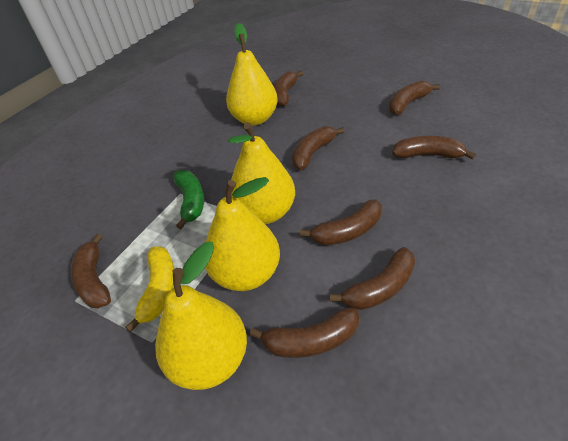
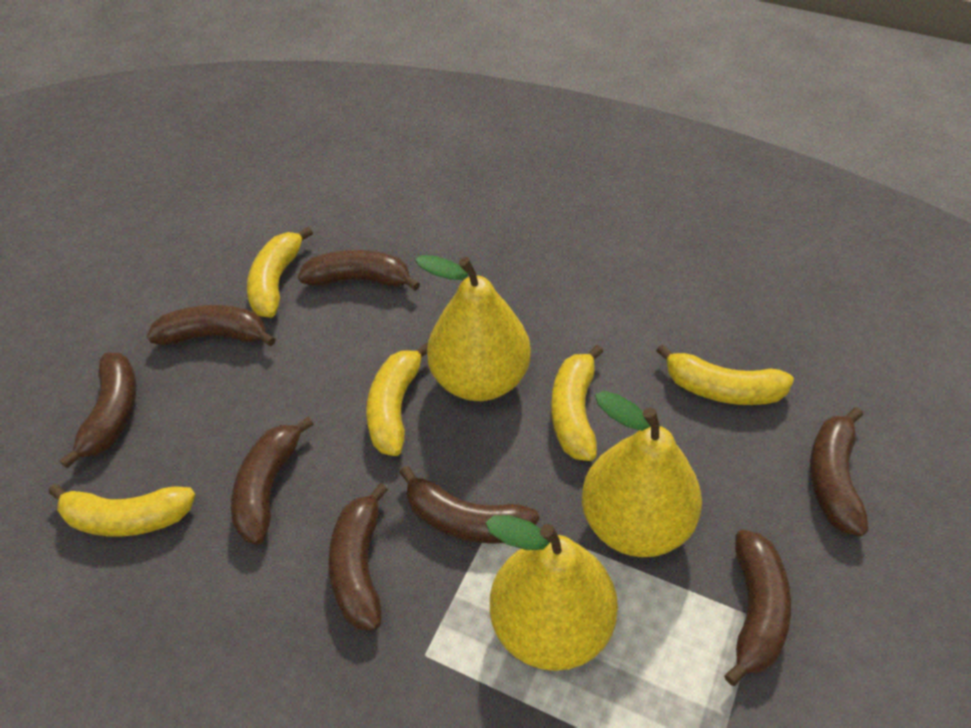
green banana: 1 -> 0
yellow banana: 1 -> 5
yellow pear: 4 -> 3

